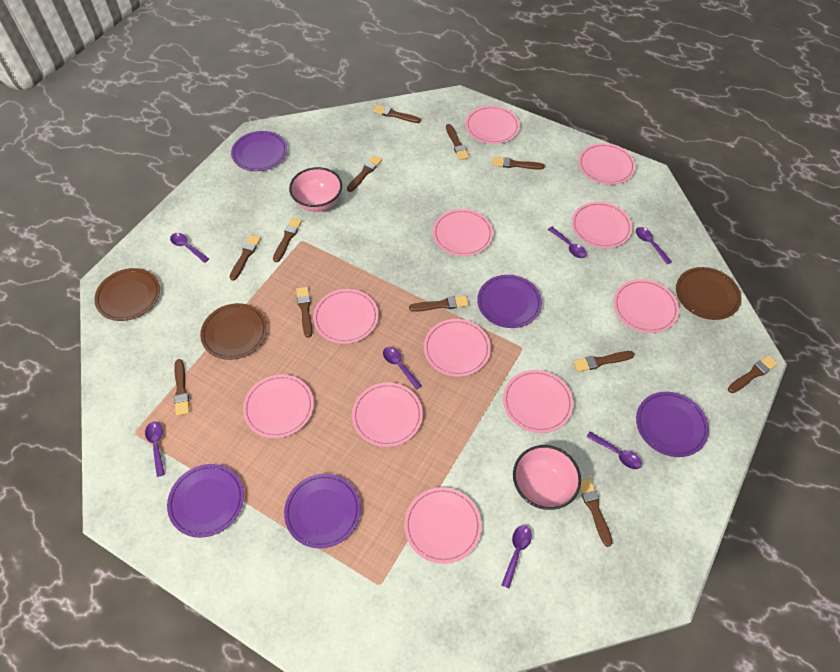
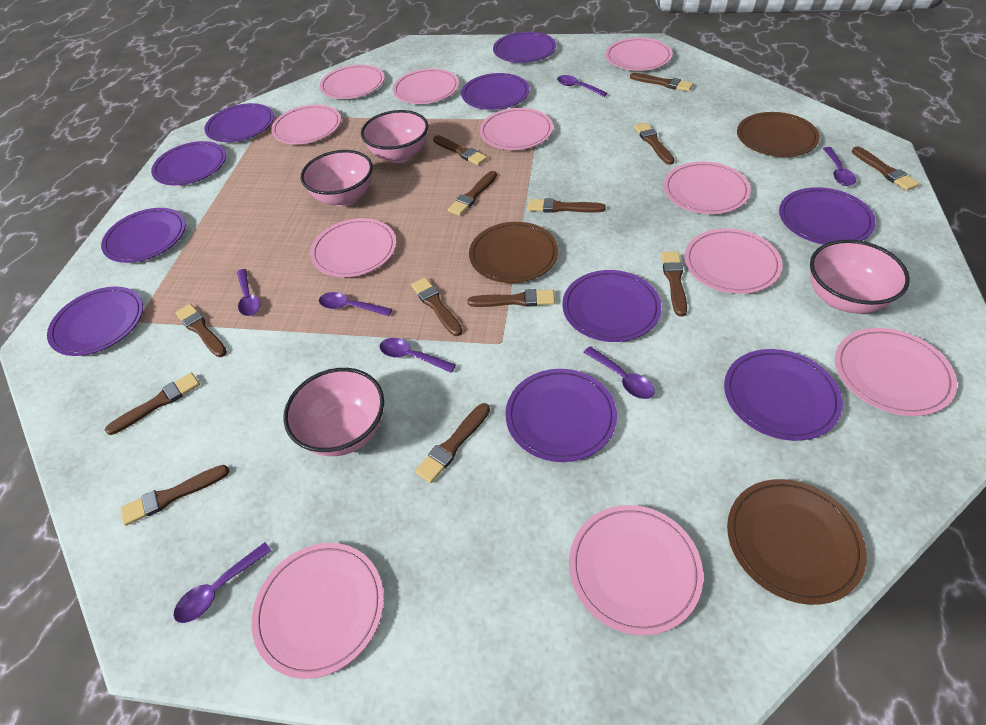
brown brush: 12 -> 13
pink bowl: 2 -> 4
purple plate: 5 -> 10

